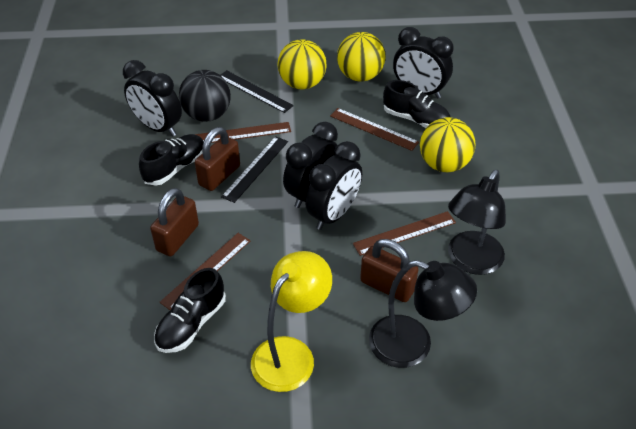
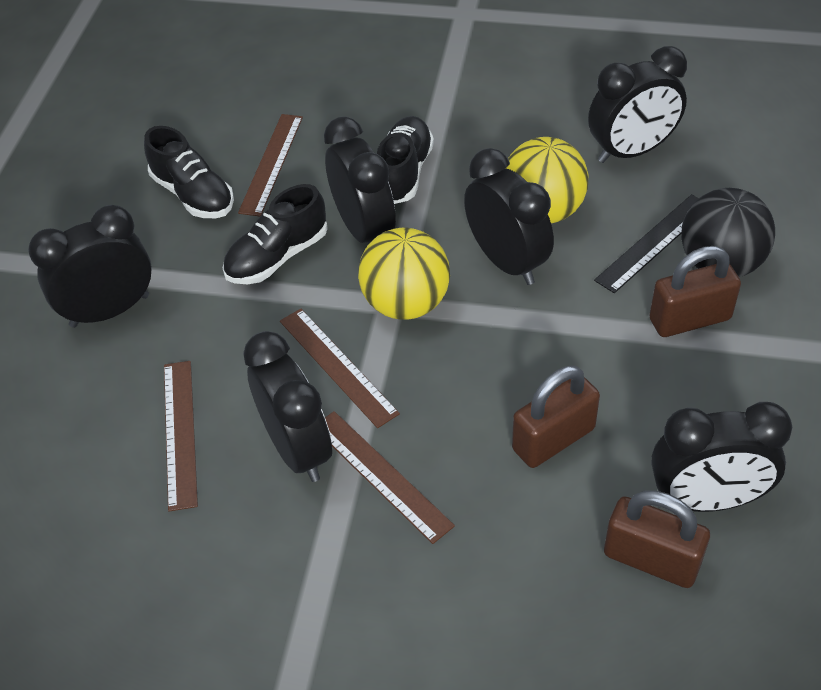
black clock: 4 -> 6
black lamp: 2 -> 0
black ruler: 2 -> 1
yellow ball: 3 -> 2
yellow lamp: 1 -> 0

